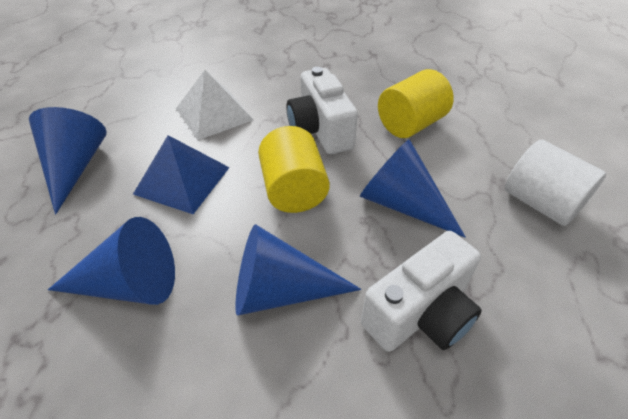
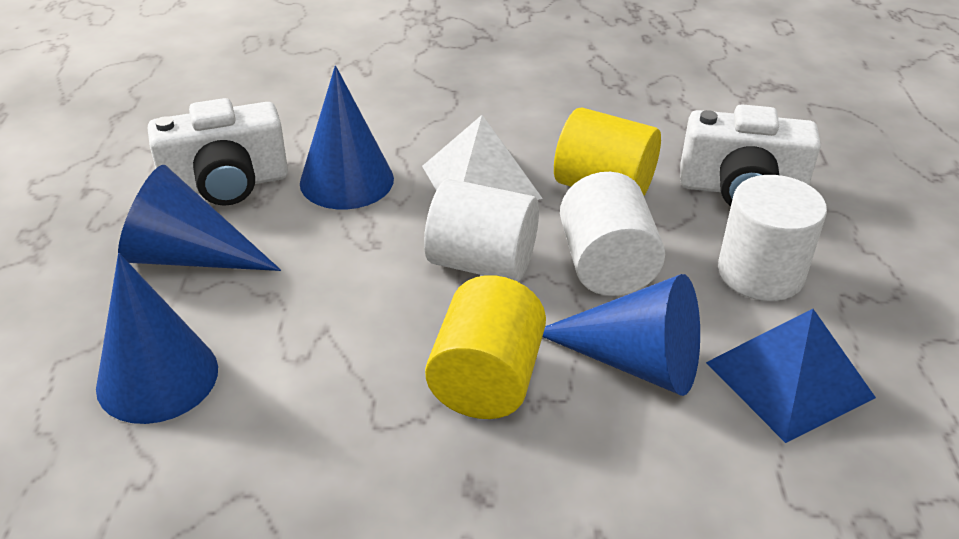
white cylinder: 1 -> 3

